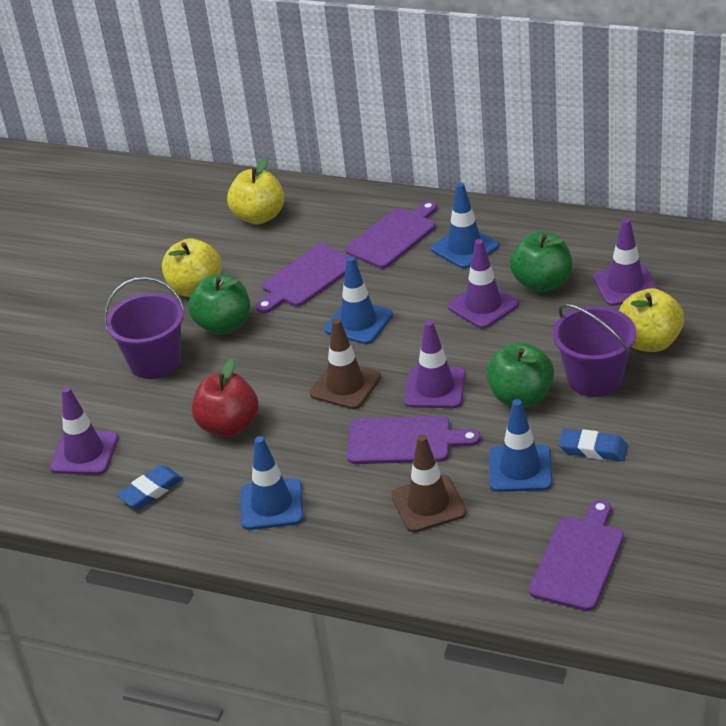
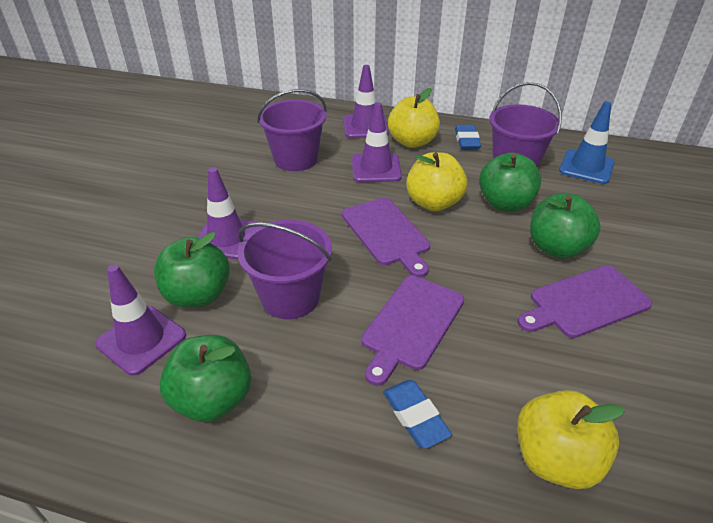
blue traffic cone: 4 -> 1
brown traffic cone: 2 -> 0
green apple: 3 -> 4
purple bucket: 2 -> 3
purple cutting board: 4 -> 3
red apple: 1 -> 0

